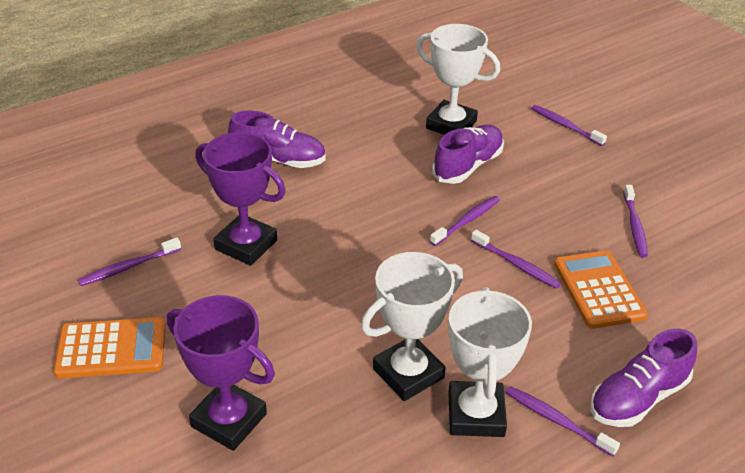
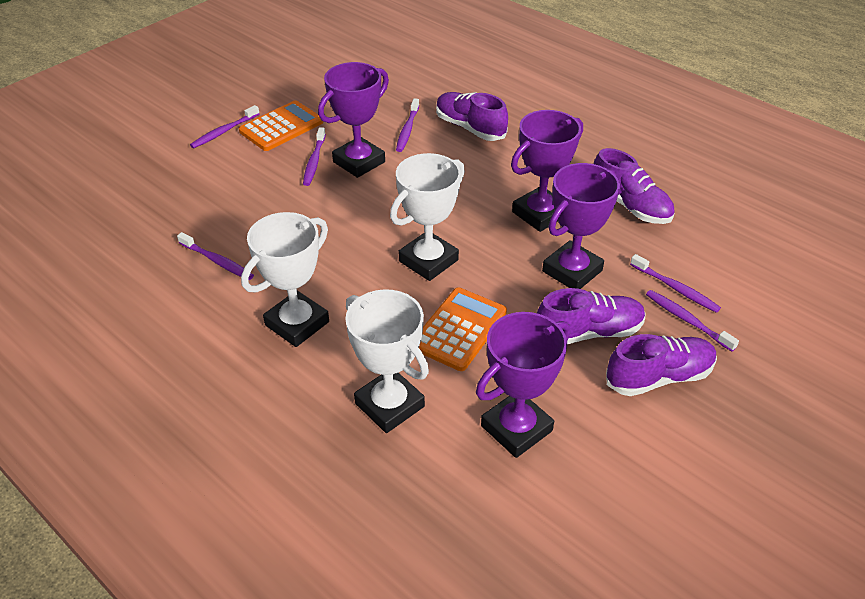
purple shoe: 3 -> 4
purple trophy: 2 -> 4

